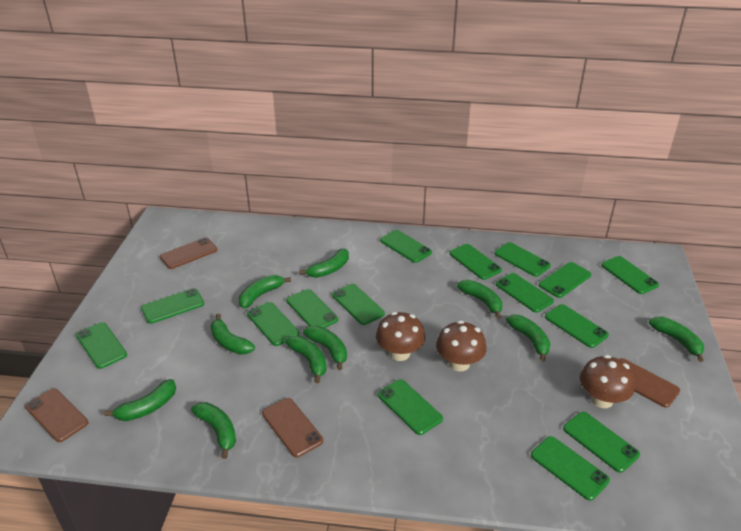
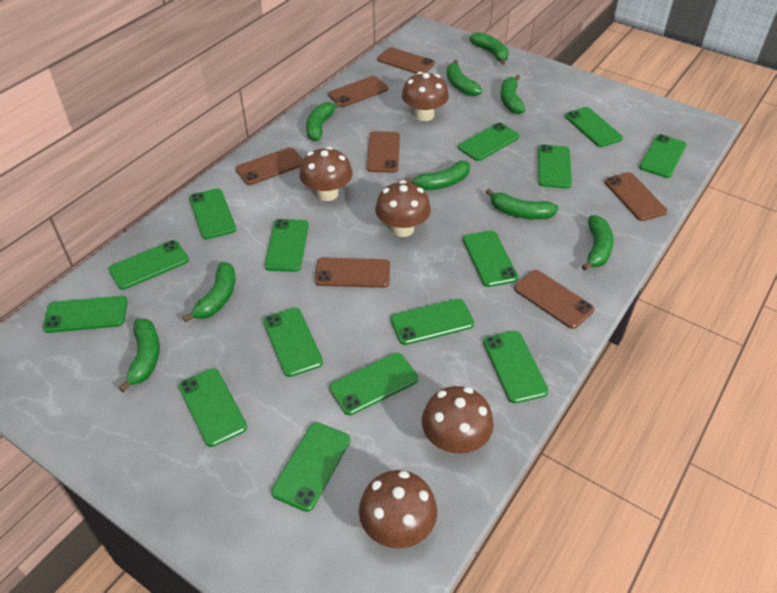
brown mushroom: 3 -> 5
brown phone: 4 -> 7
green banana: 10 -> 9

